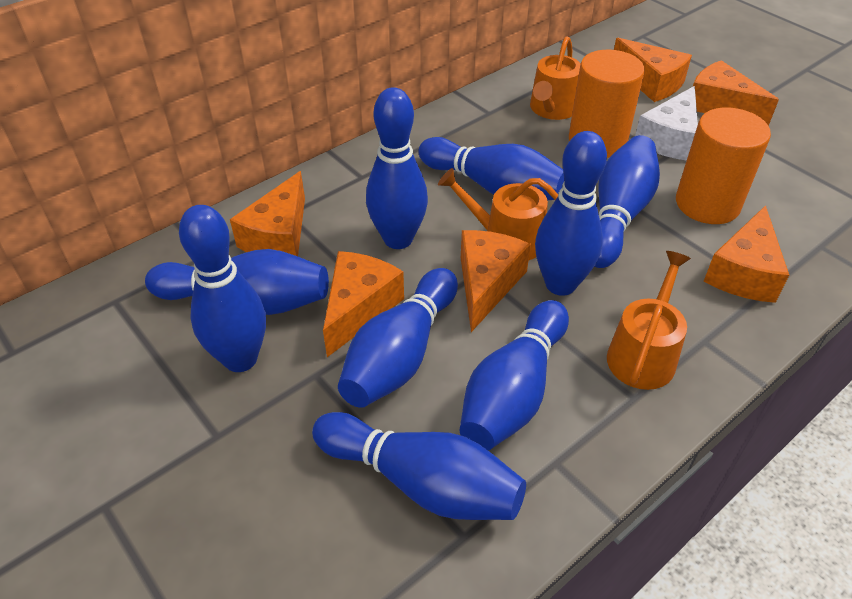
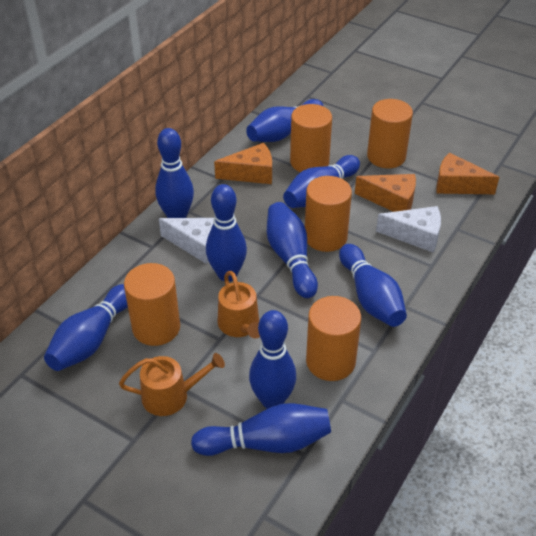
orange cheese: 6 -> 3
orange cylinder: 2 -> 5
orange watering can: 3 -> 2
white cheese: 1 -> 2

